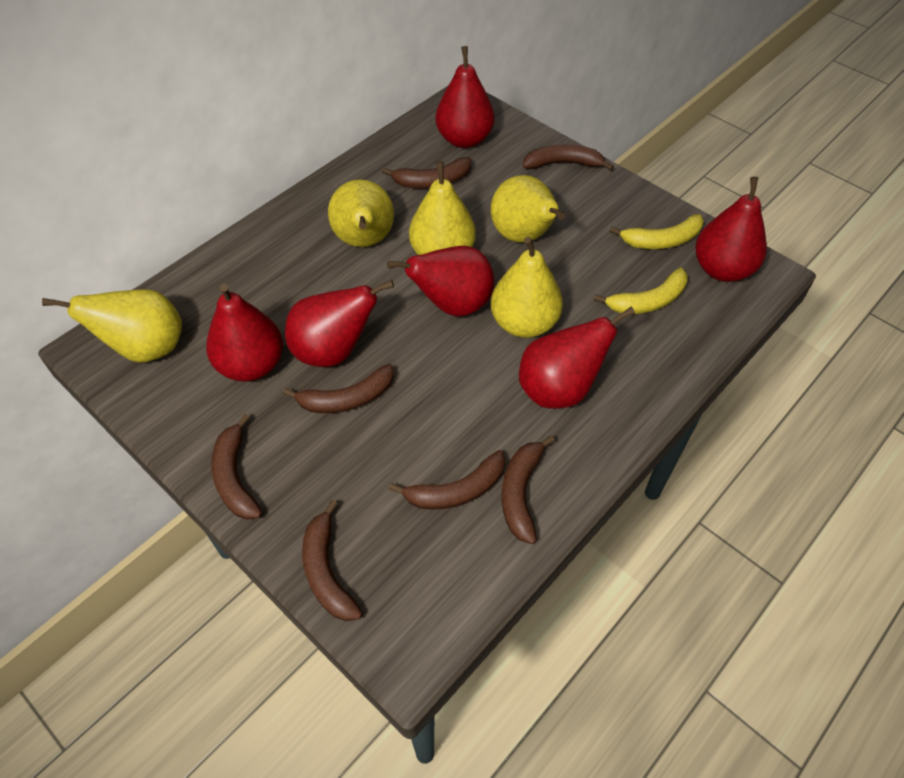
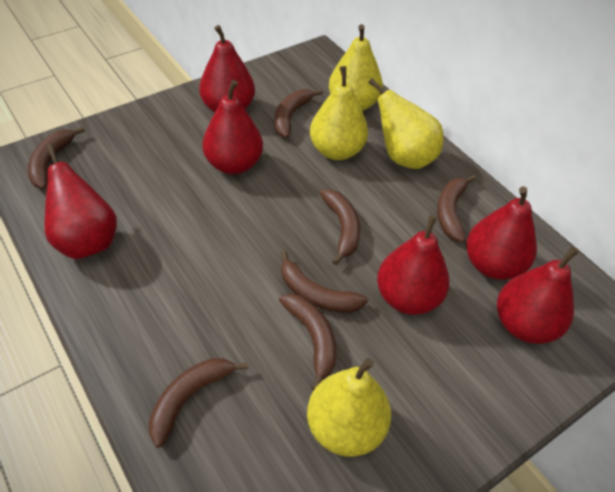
yellow banana: 2 -> 0
yellow pear: 5 -> 4

